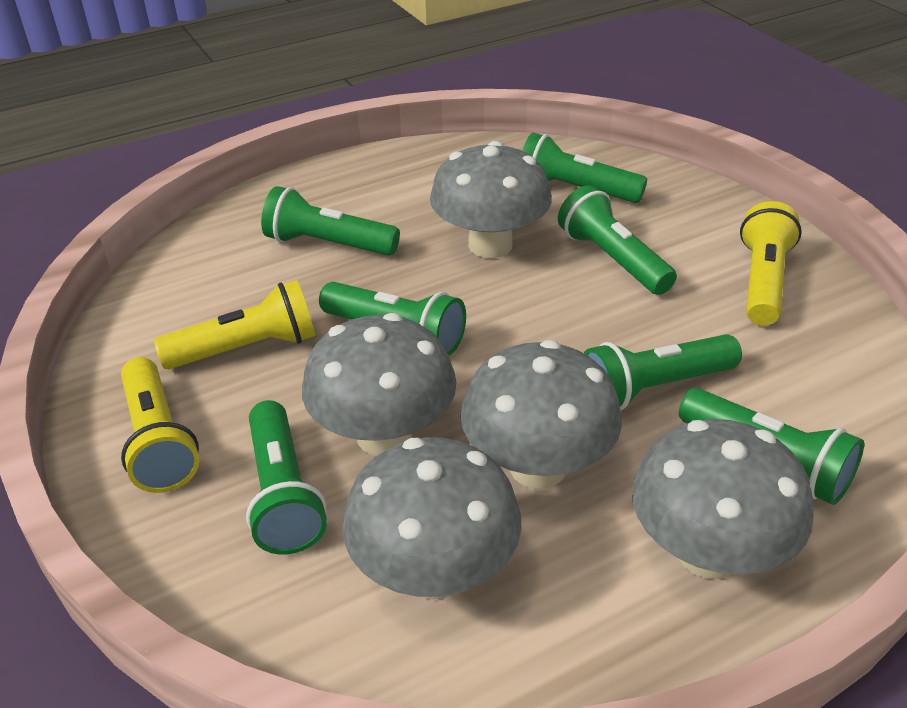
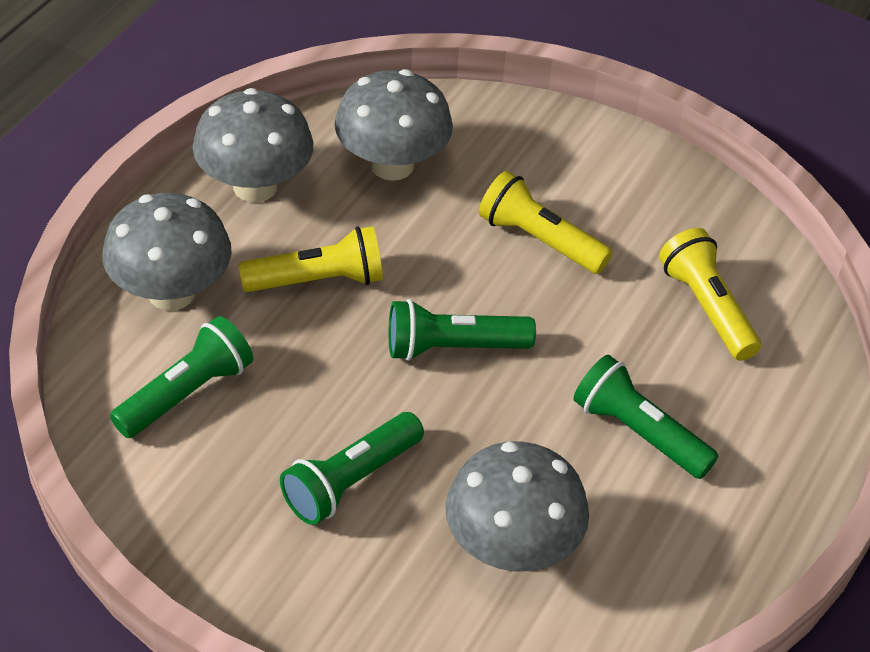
green flashlight: 7 -> 4
grey mushroom: 5 -> 4

